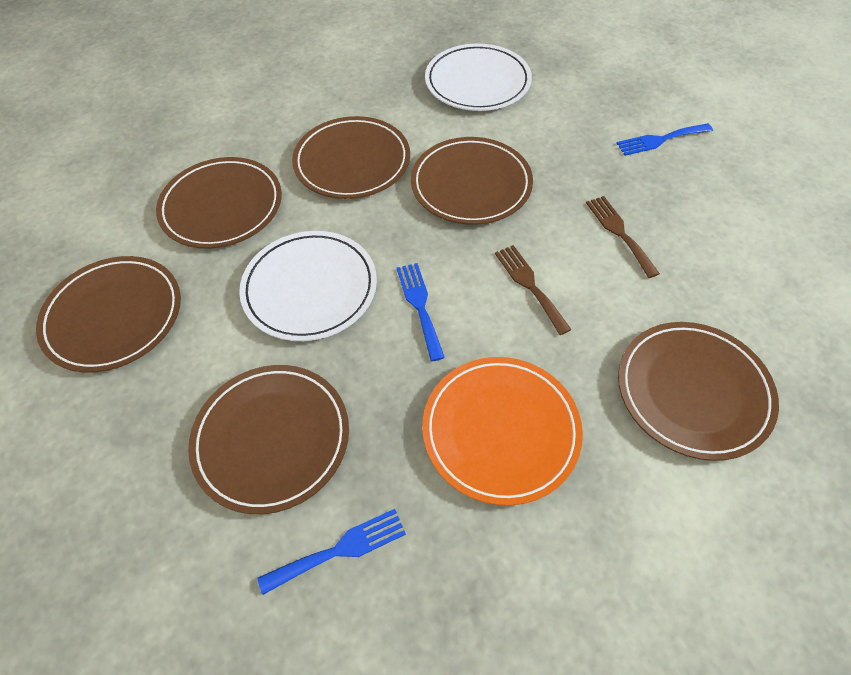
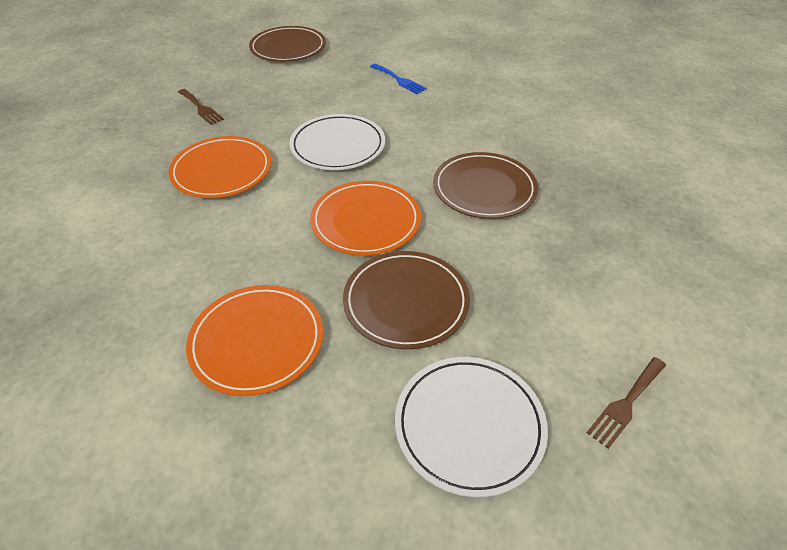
blue fork: 3 -> 1
brown plate: 6 -> 3
orange plate: 1 -> 3

